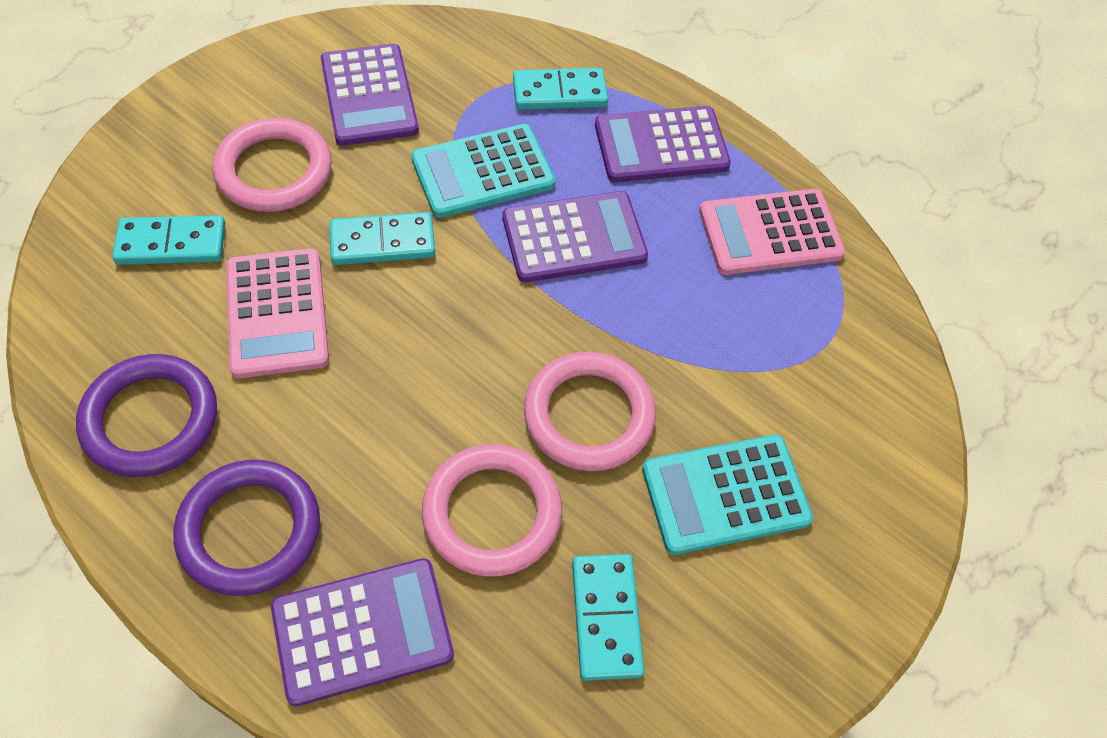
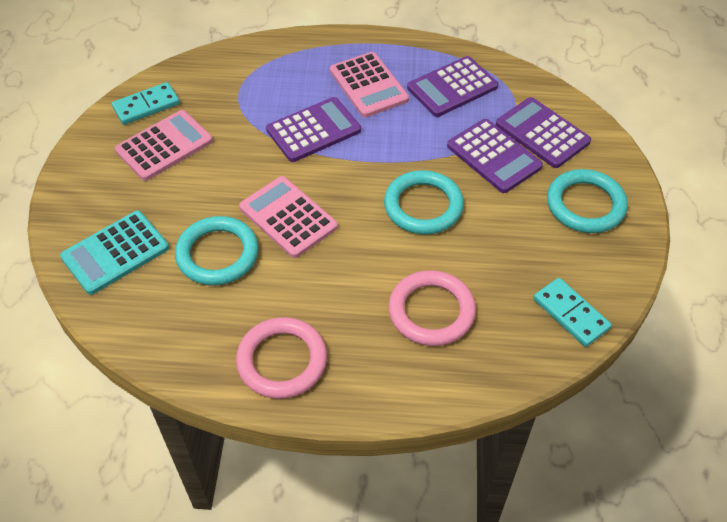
pink calculator: 2 -> 3
pink ring: 3 -> 2
purple ring: 2 -> 0
turquoise calculator: 2 -> 1
turquoise domino: 4 -> 2
turquoise ring: 0 -> 3

